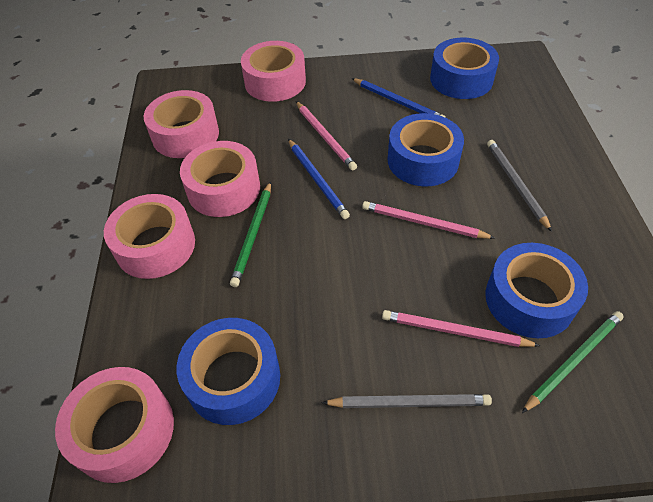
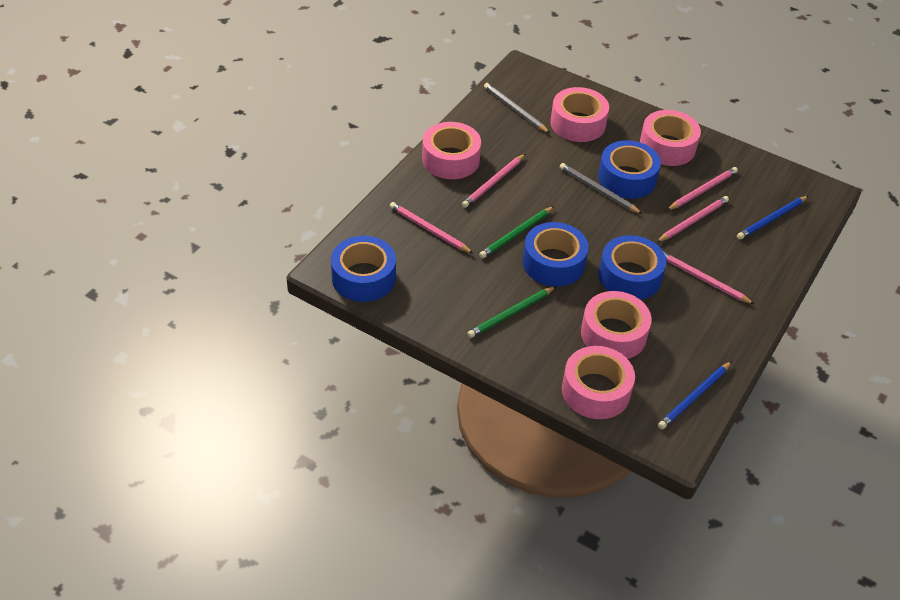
pink pencil: 3 -> 5

